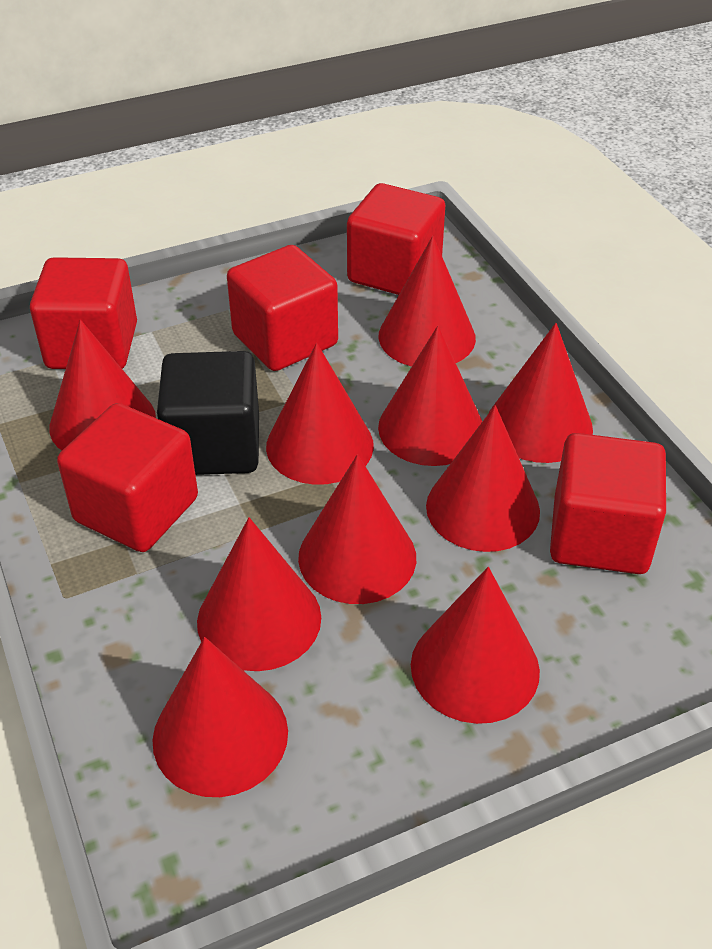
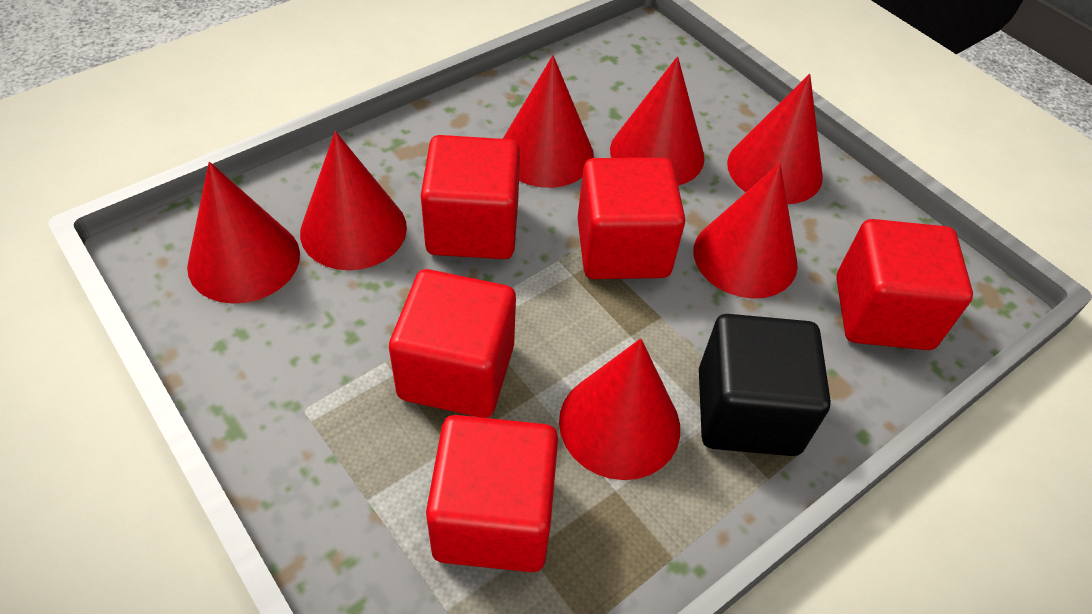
red cone: 10 -> 7

